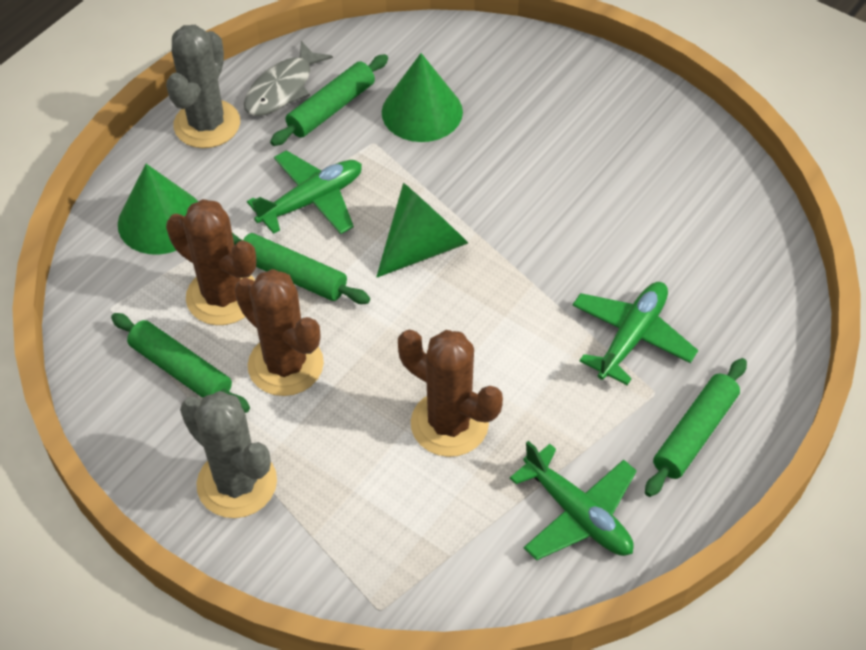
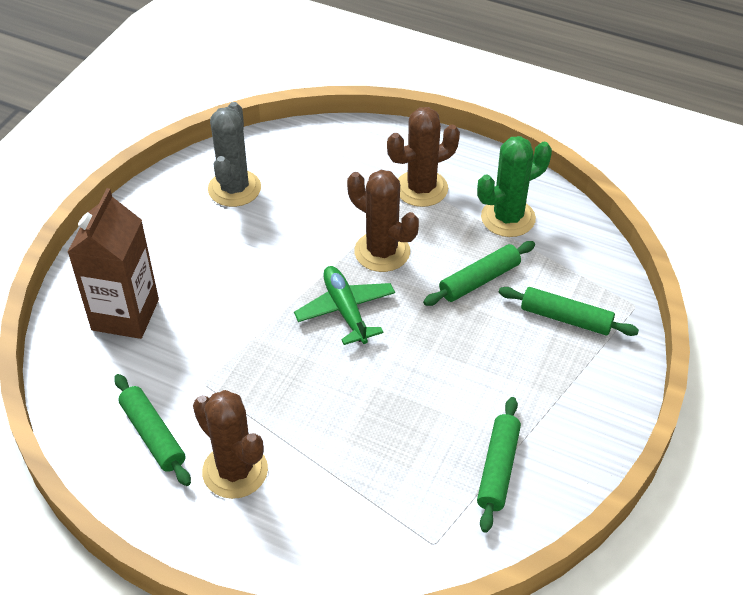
brown carton: 0 -> 1
green cactus: 0 -> 1
green cone: 3 -> 0
green plane: 3 -> 1
grey cactus: 2 -> 1
grey fish: 1 -> 0

